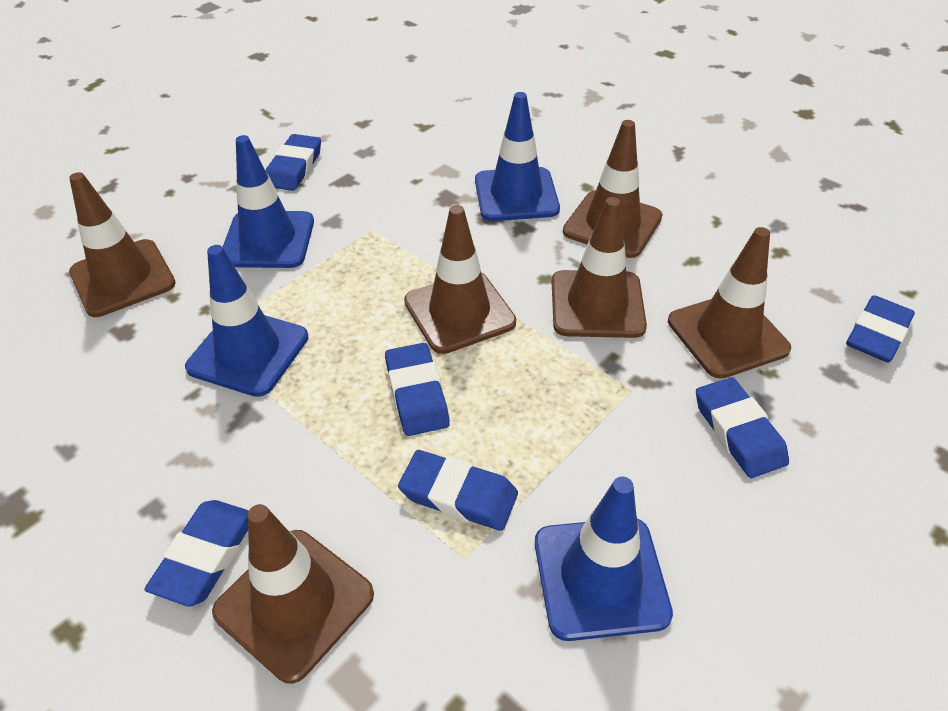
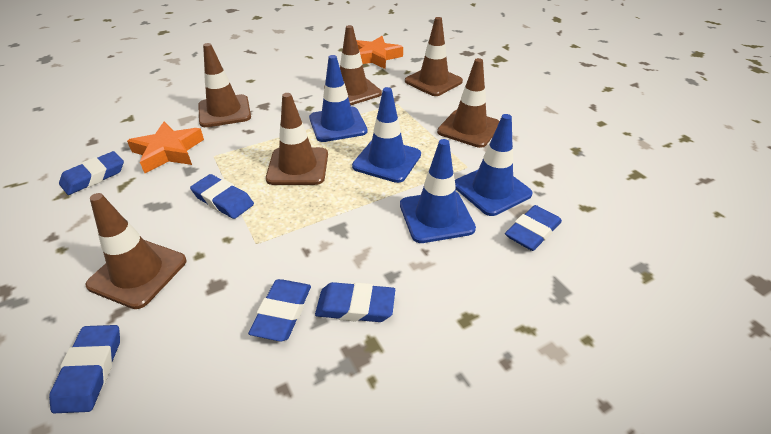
orange star: 0 -> 2

